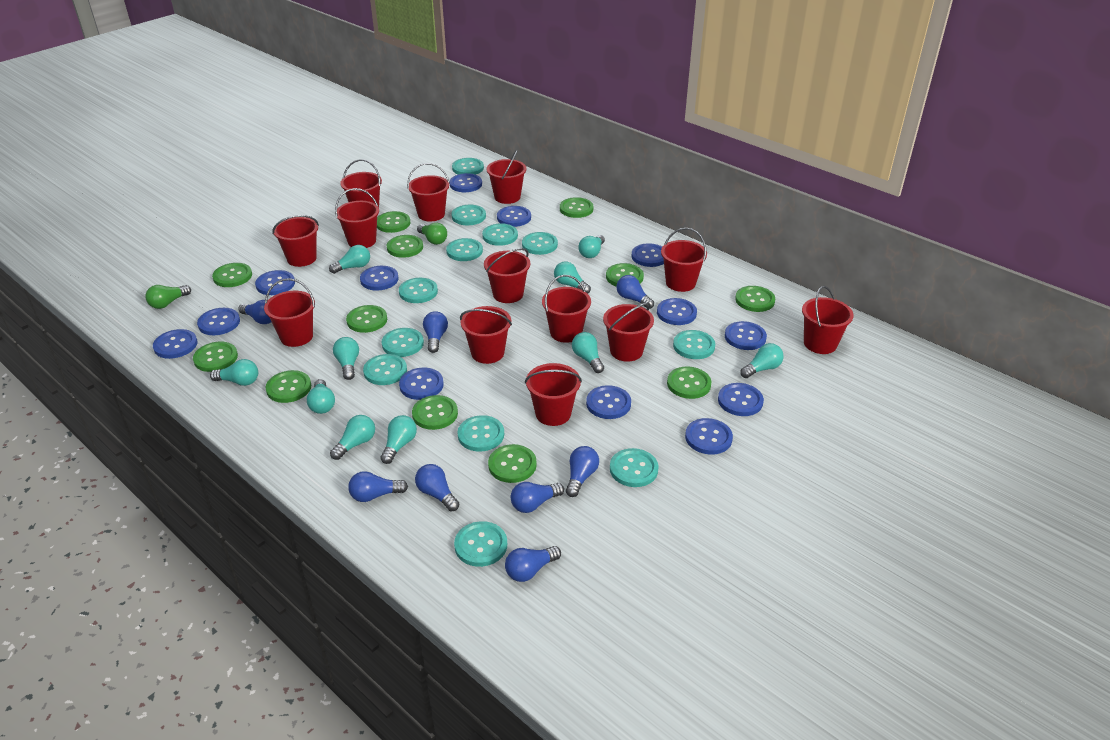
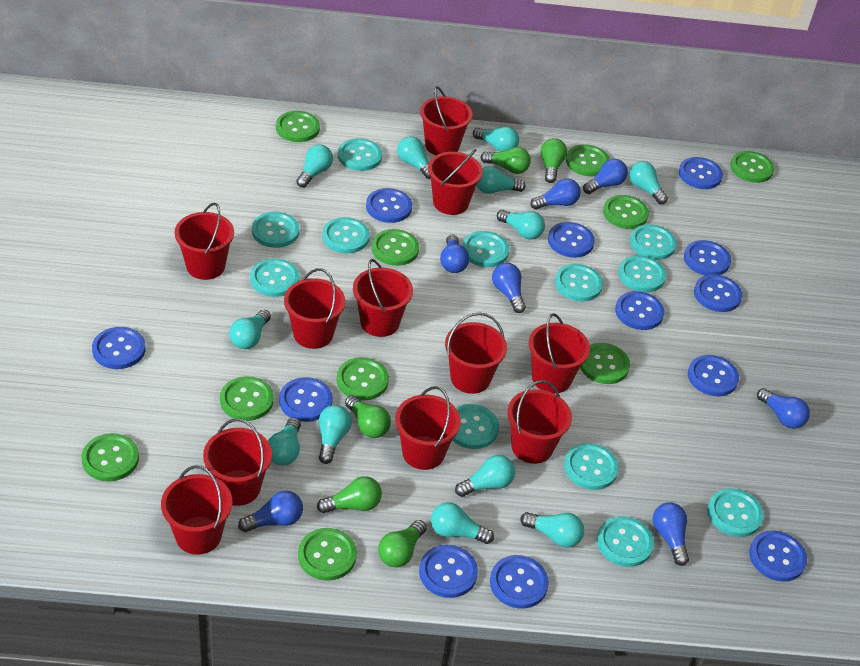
blue button: 13 -> 12
blue light bulb: 8 -> 7
green button: 12 -> 10
green light bulb: 2 -> 5
red bucket: 13 -> 11
turquoise light bulb: 10 -> 12

